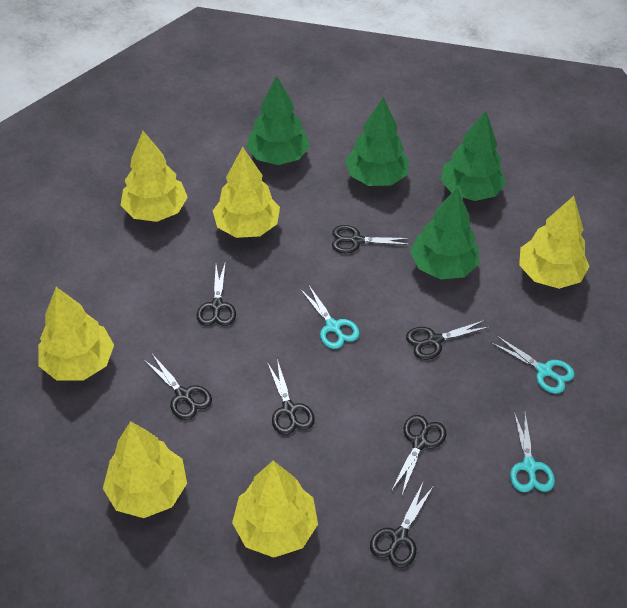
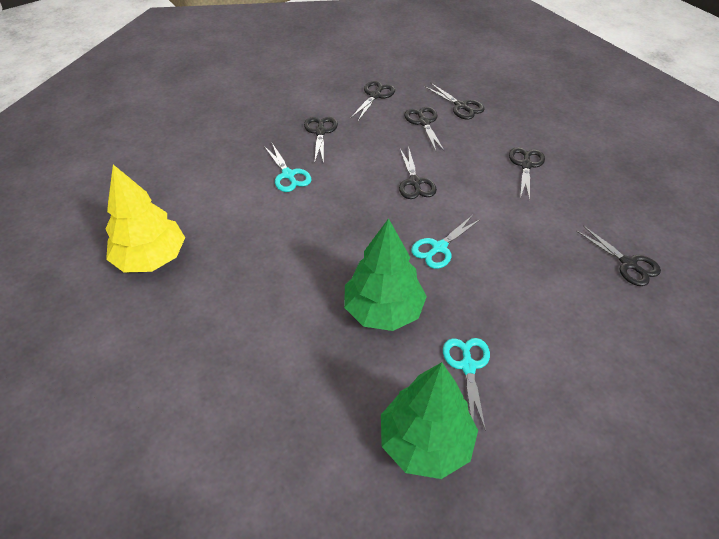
green tree: 4 -> 2
yellow tree: 6 -> 1

